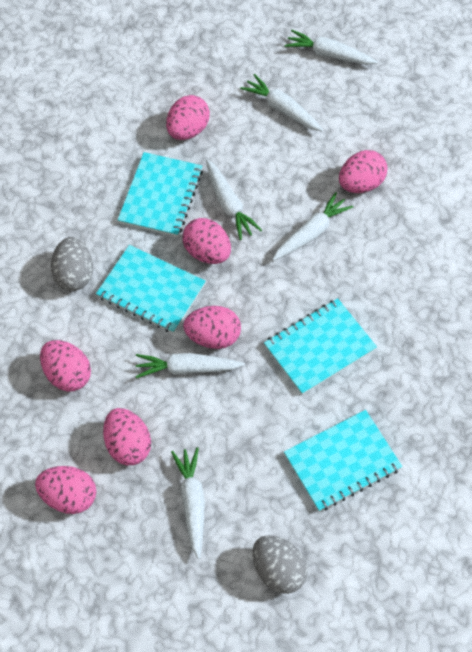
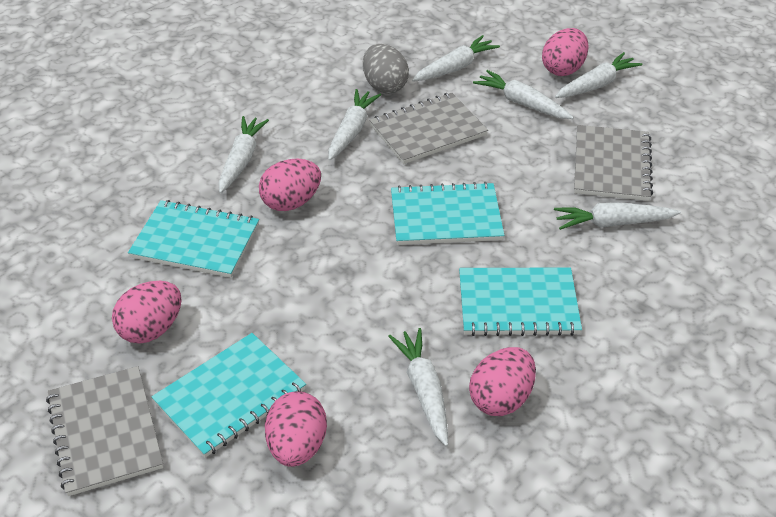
grey egg: 2 -> 1
grey notebook: 0 -> 3
pink egg: 7 -> 5
white carrot: 6 -> 7

